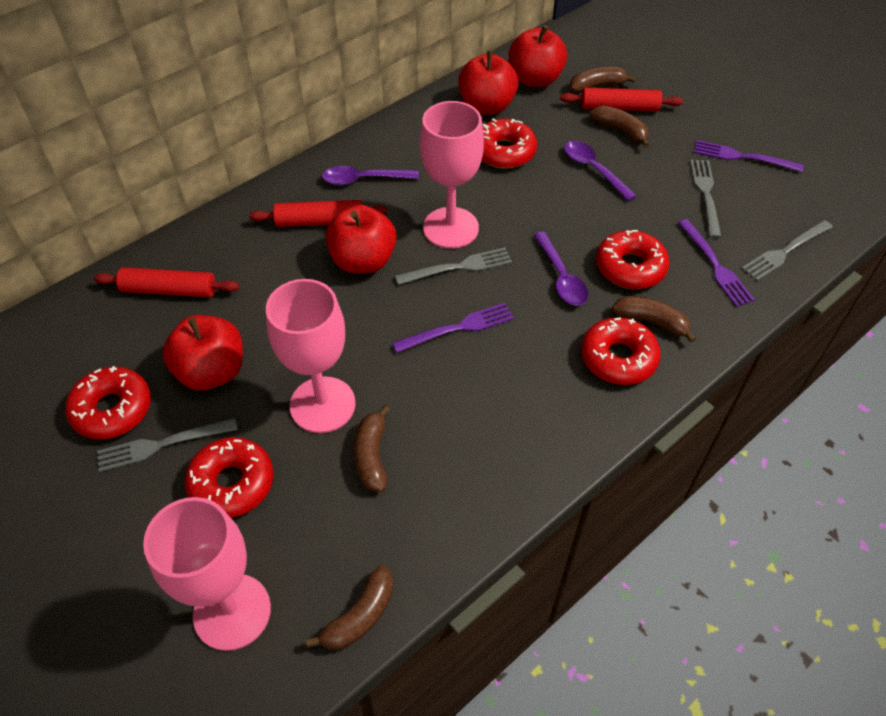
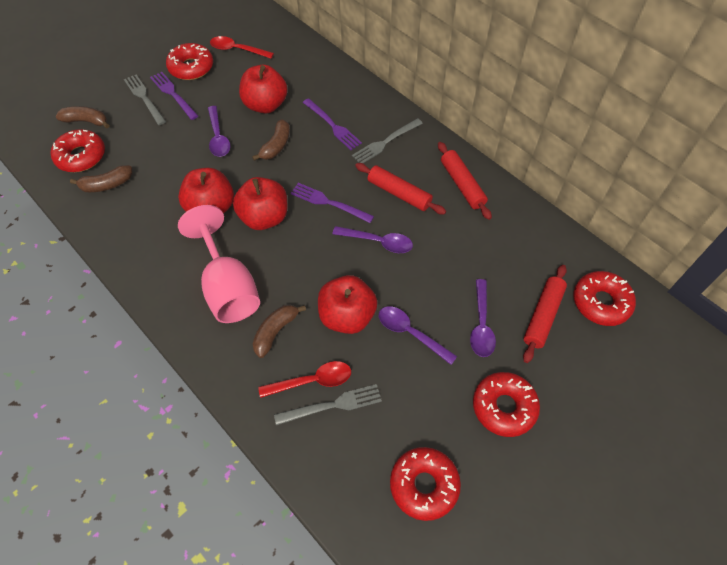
brown banana: 5 -> 4
grey fork: 4 -> 3
pink goblet: 3 -> 1
purple spoon: 3 -> 4
red spoon: 0 -> 2

